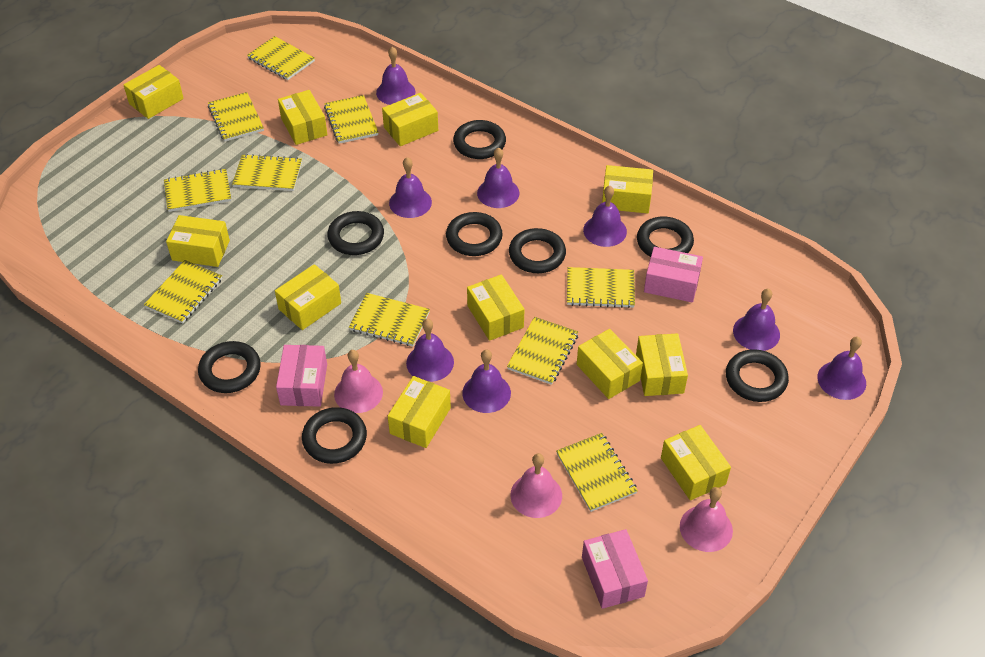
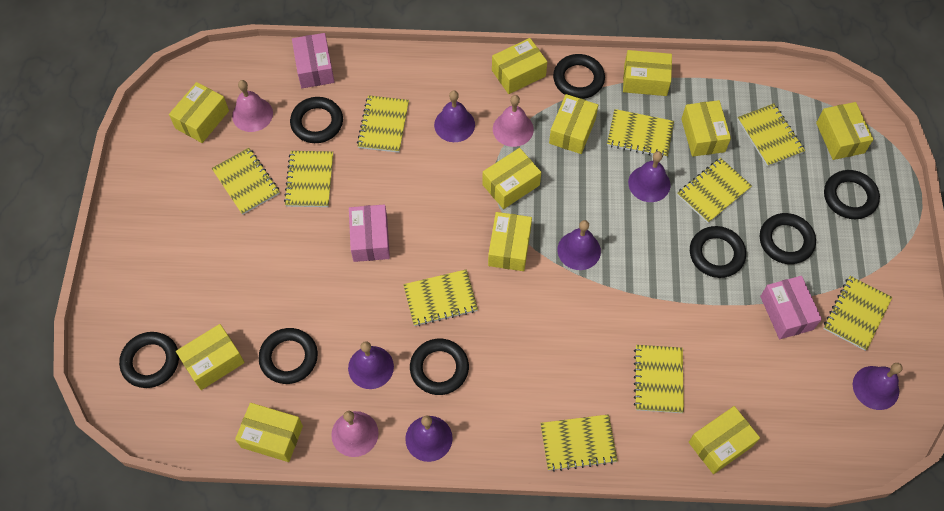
purple bell: 8 -> 6

